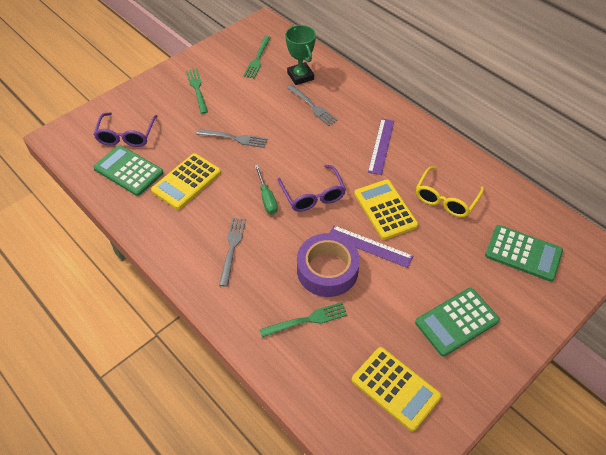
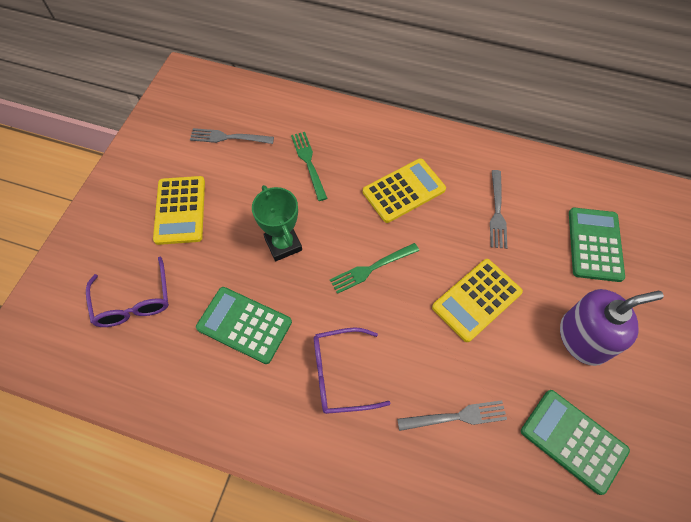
green fork: 3 -> 2
green screwdriver: 1 -> 0
purple ruler: 2 -> 0
purple soap dispenser: 0 -> 1
purple tape: 1 -> 0
yellow glasses: 1 -> 0

